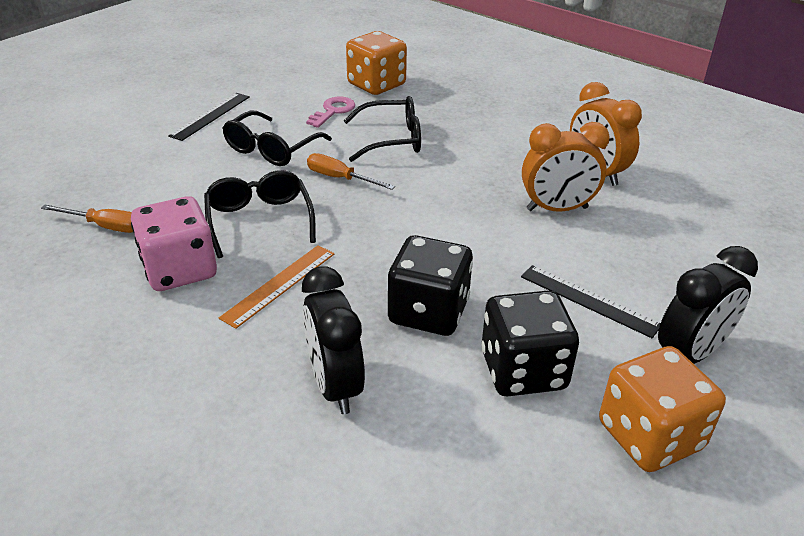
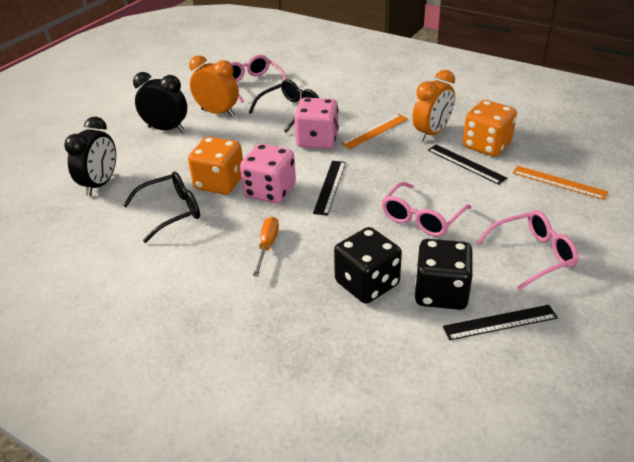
black glasses: 3 -> 2
black ruler: 2 -> 3
orange ruler: 1 -> 2
orange screwdriver: 2 -> 1
pink dice: 1 -> 2
pink glasses: 0 -> 3
pink key: 1 -> 0

